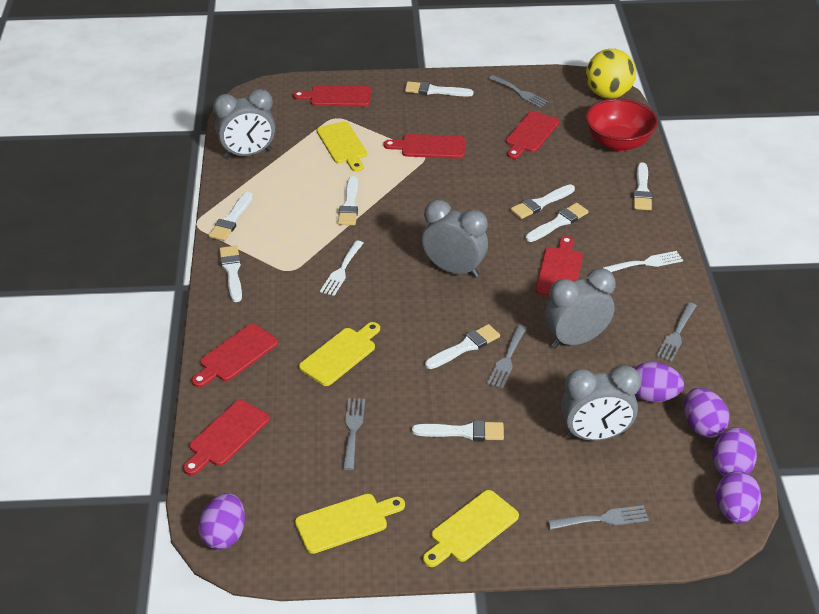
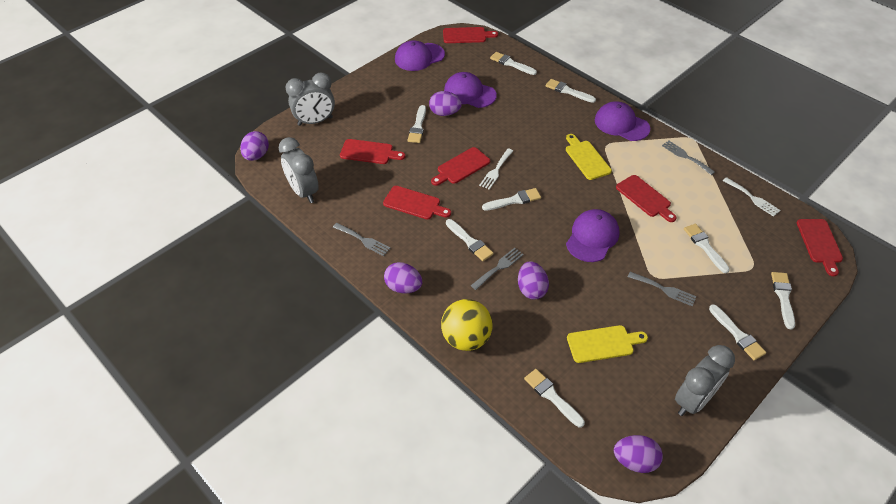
grey clock: 4 -> 3
grey fork: 5 -> 4
purple cap: 0 -> 4
red bowl: 1 -> 0
yellow cutting board: 4 -> 2

